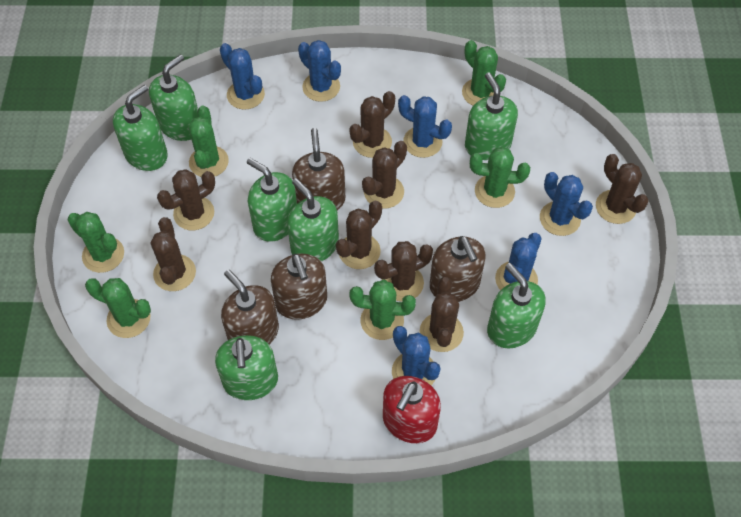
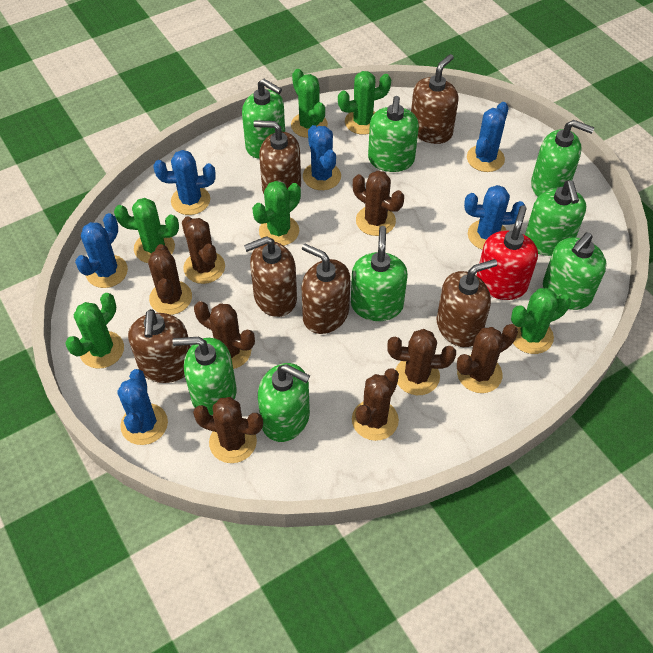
brown soap dispenser: 4 -> 6
green soap dispenser: 7 -> 8

